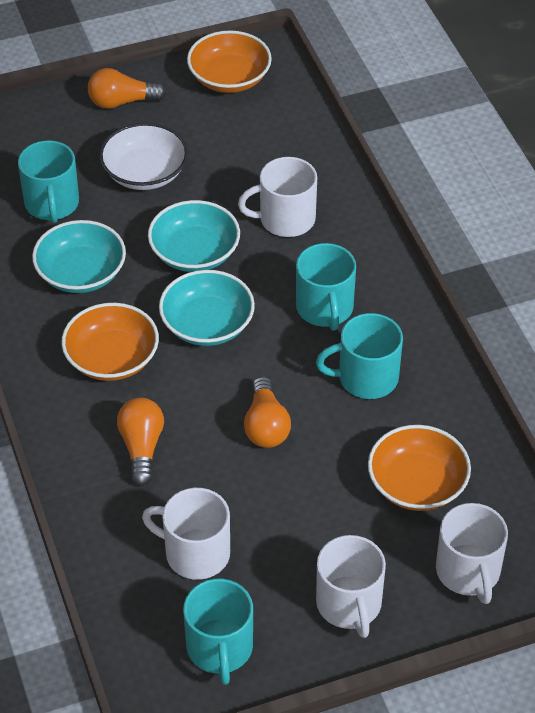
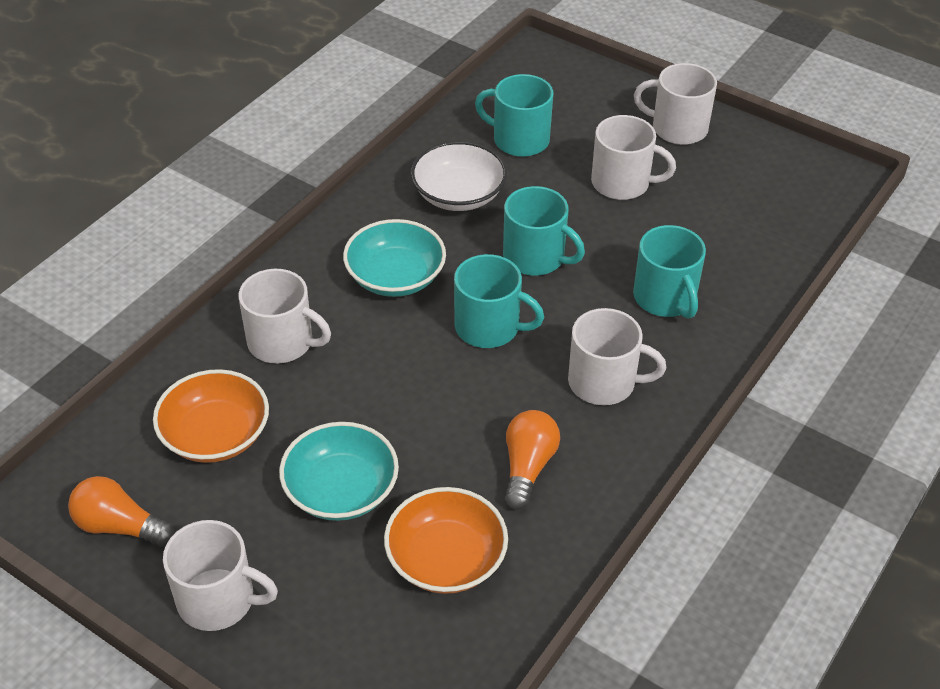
orange bowl: 3 -> 2
orange light bulb: 3 -> 2
turquoise bowl: 3 -> 2
white mug: 4 -> 5

